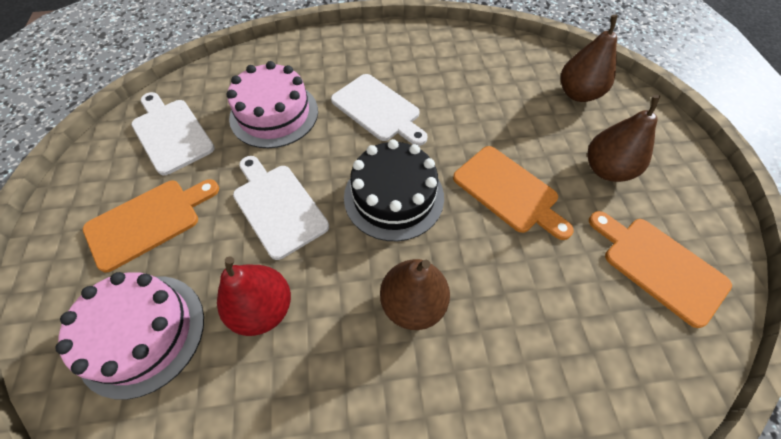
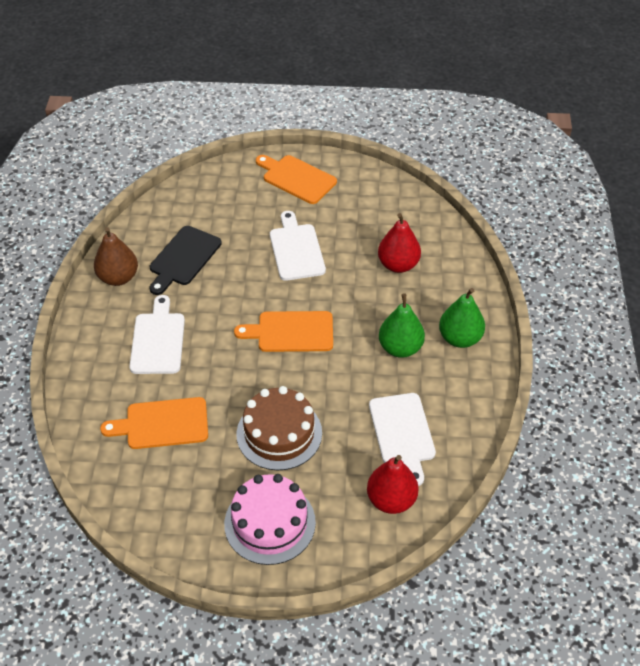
black cake: 1 -> 0
black cutting board: 0 -> 1
brown cake: 0 -> 1
brown pear: 3 -> 1
green pear: 0 -> 2
pink cake: 2 -> 1
red pear: 1 -> 2

